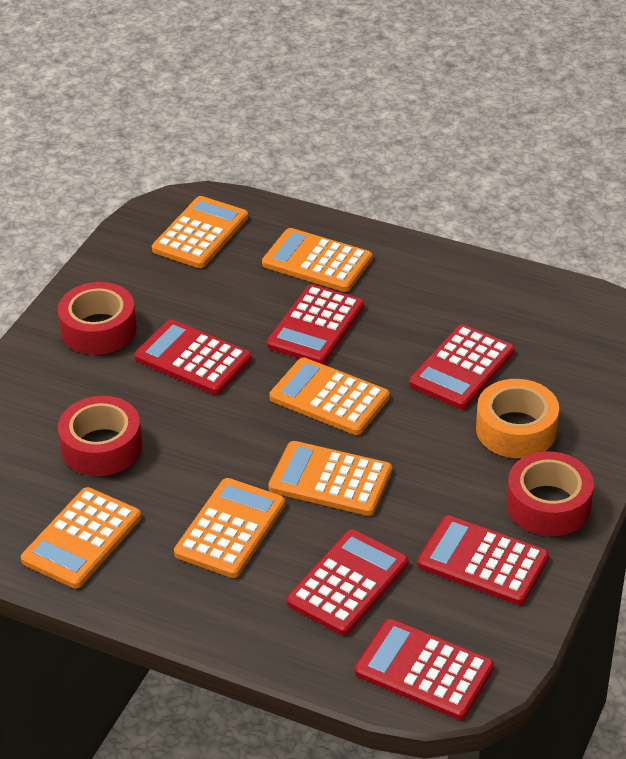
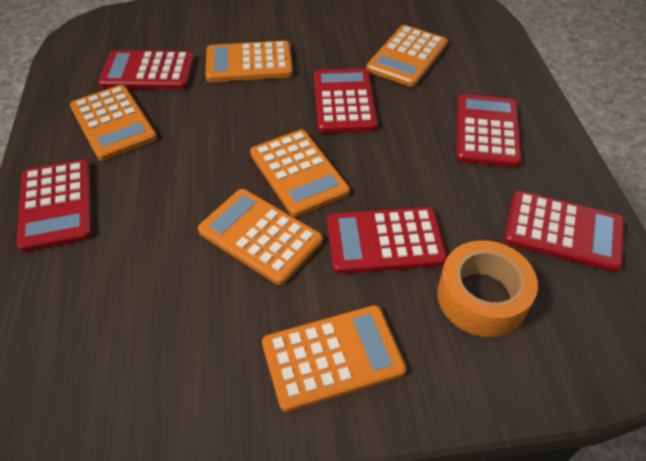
red tape: 3 -> 0

